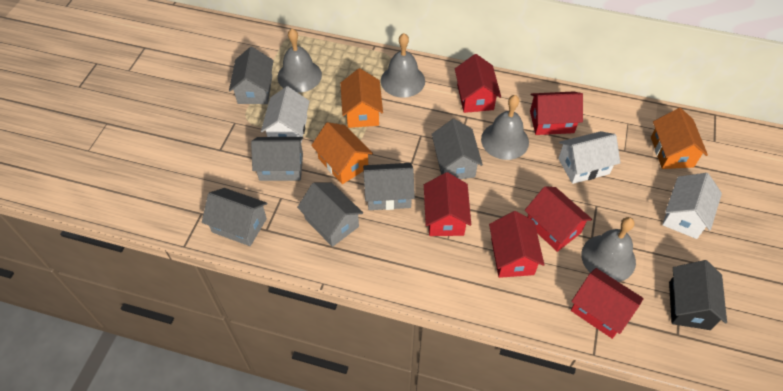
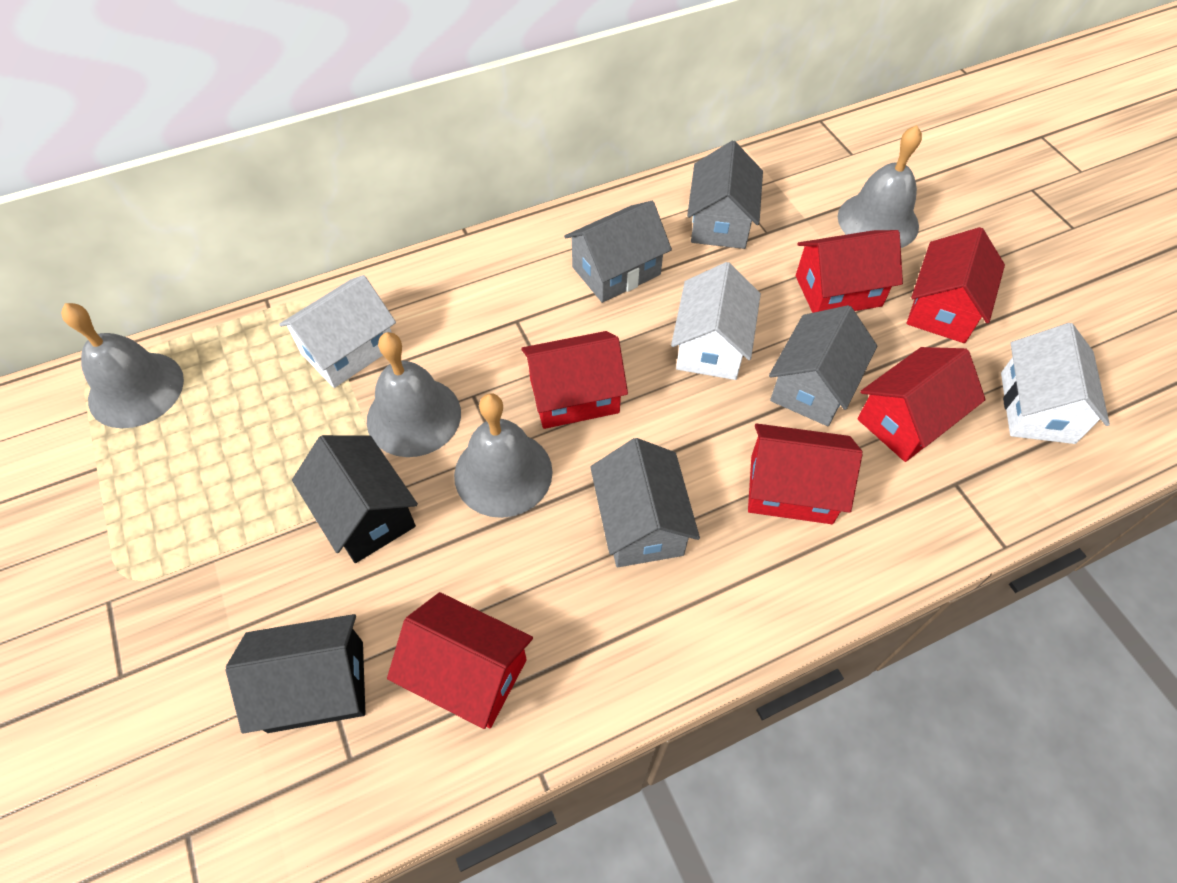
black house: 1 -> 2
grey house: 6 -> 4
orange house: 3 -> 0

